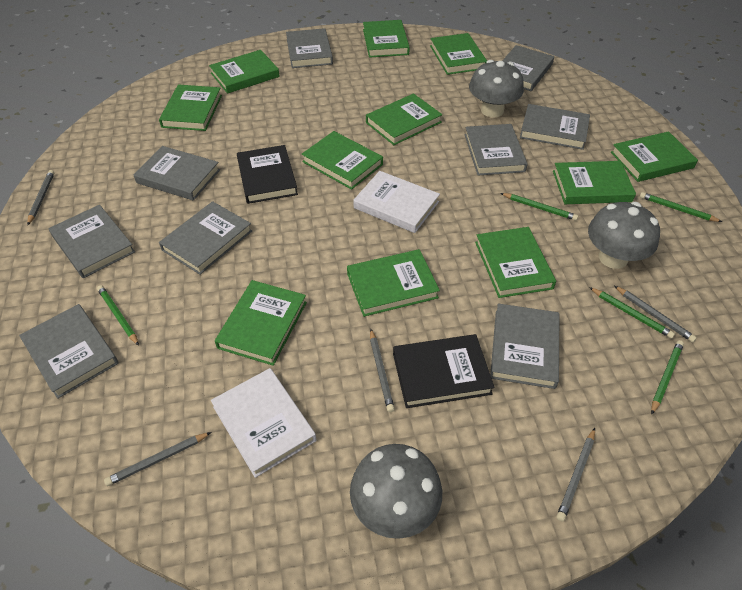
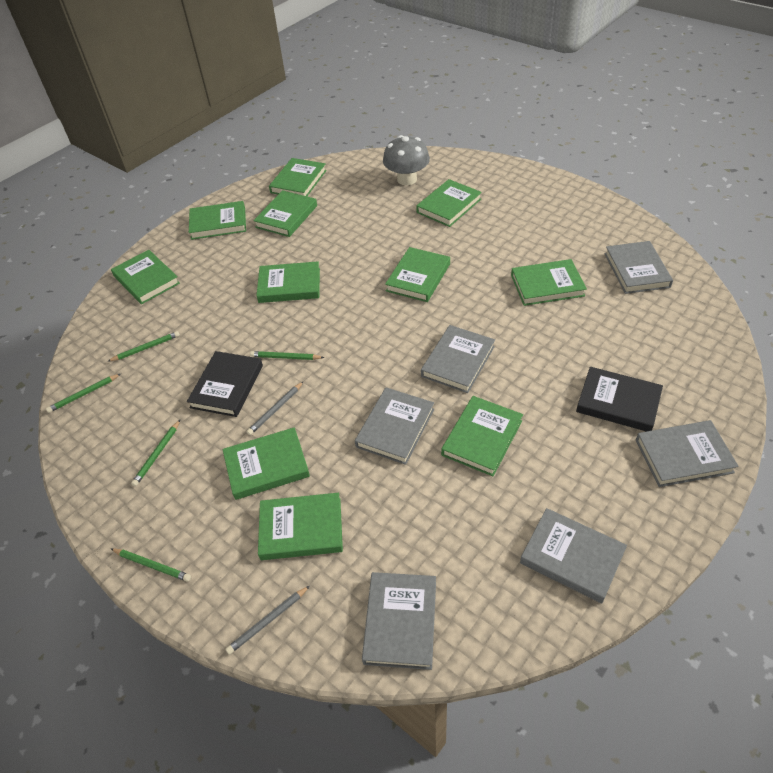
grey book: 9 -> 6
grey mushroom: 3 -> 1
grey pencil: 5 -> 2
white book: 2 -> 0

